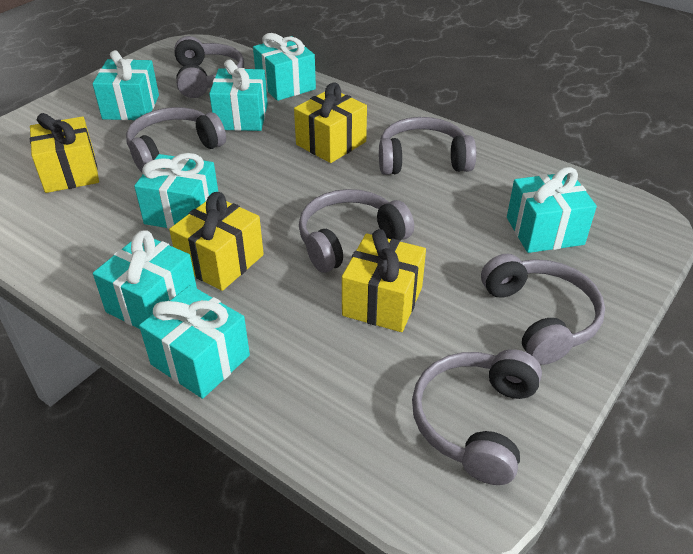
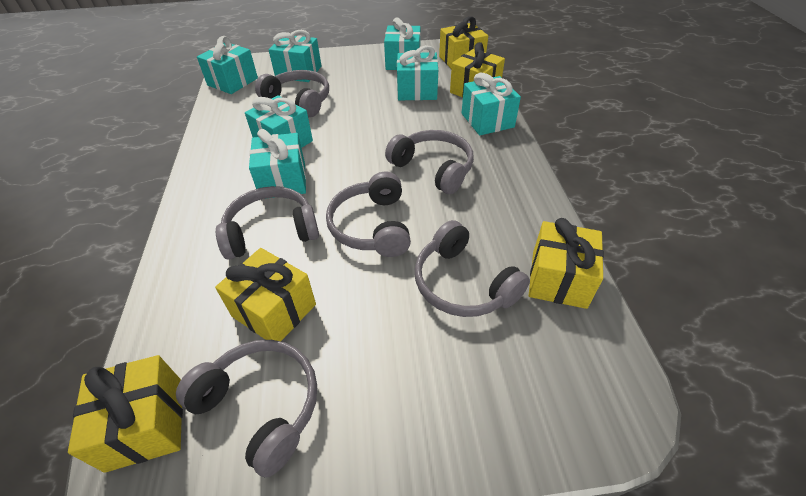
yellow gift: 4 -> 5

